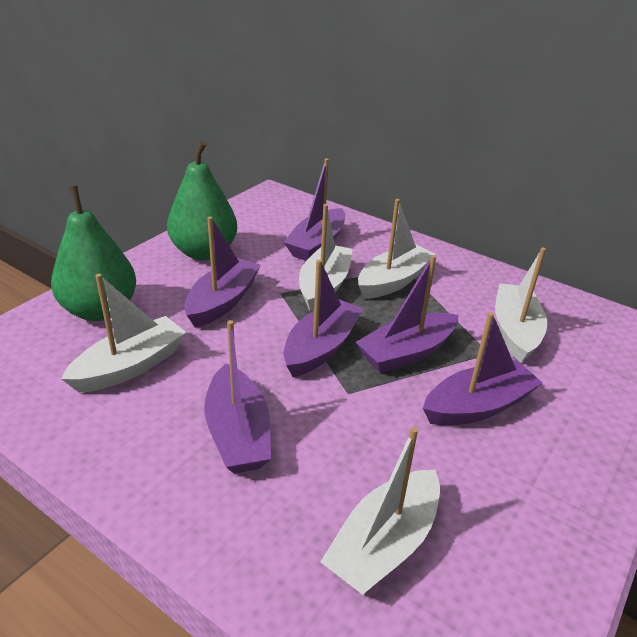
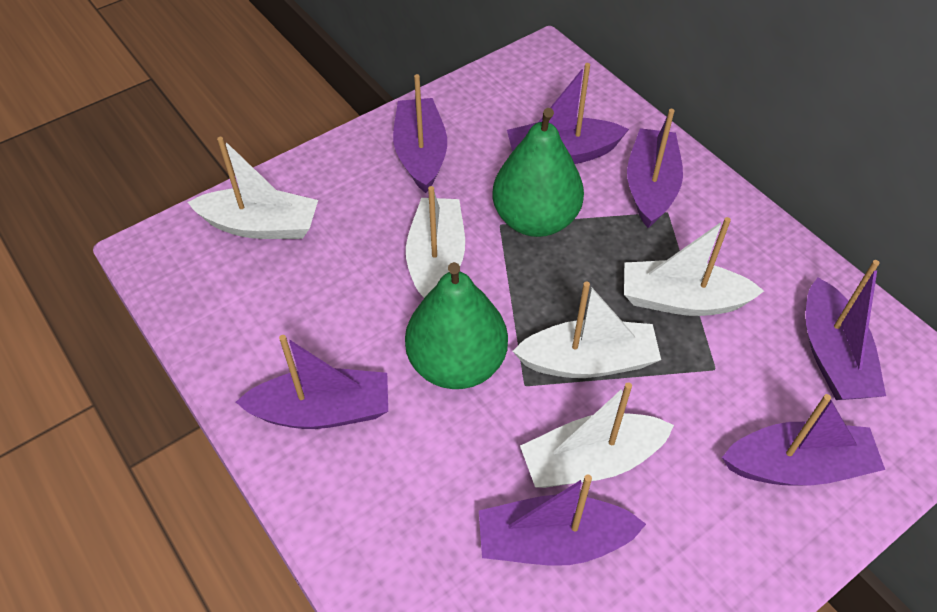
purple boat: 6 -> 7

